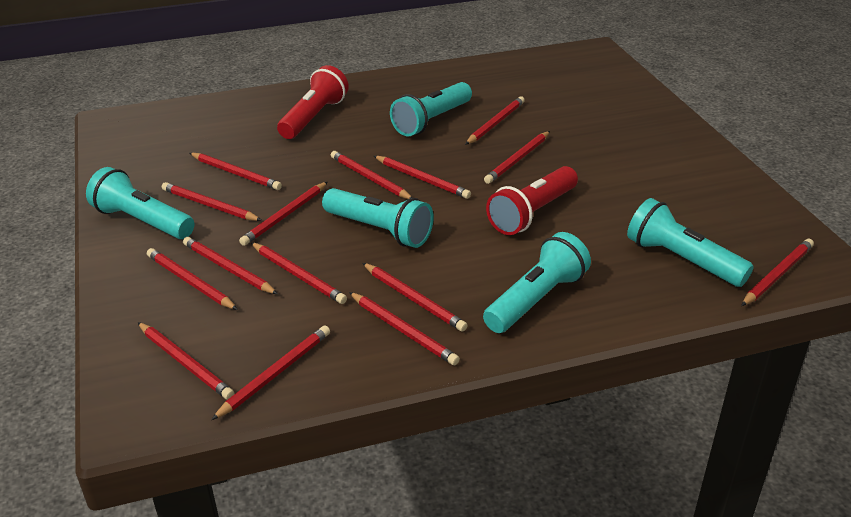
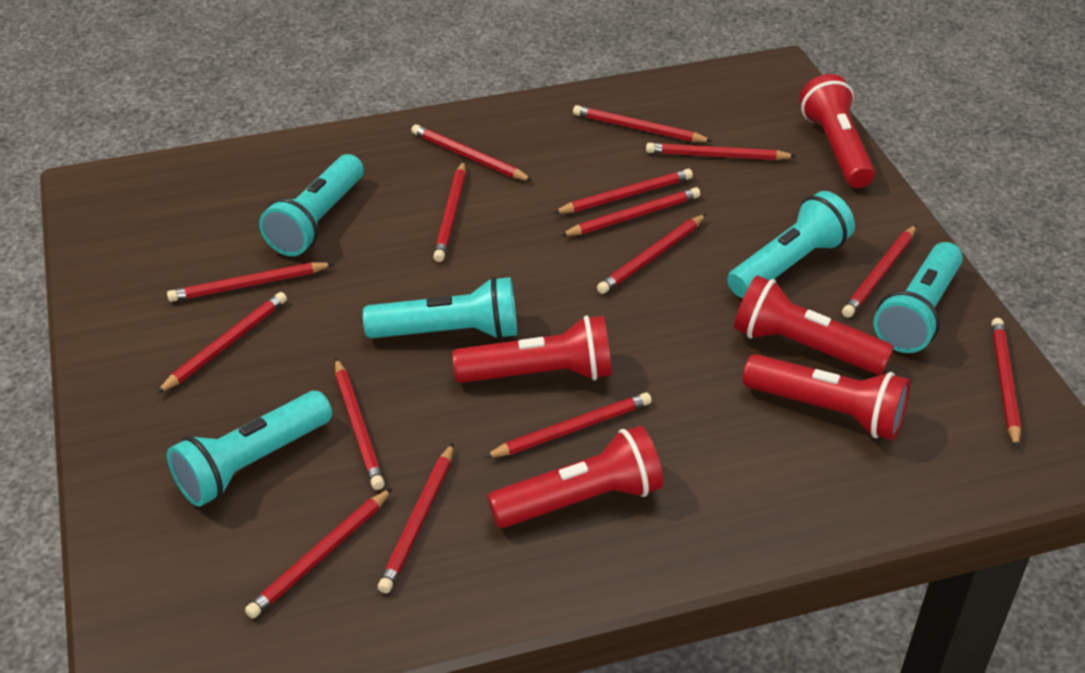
red flashlight: 2 -> 5

